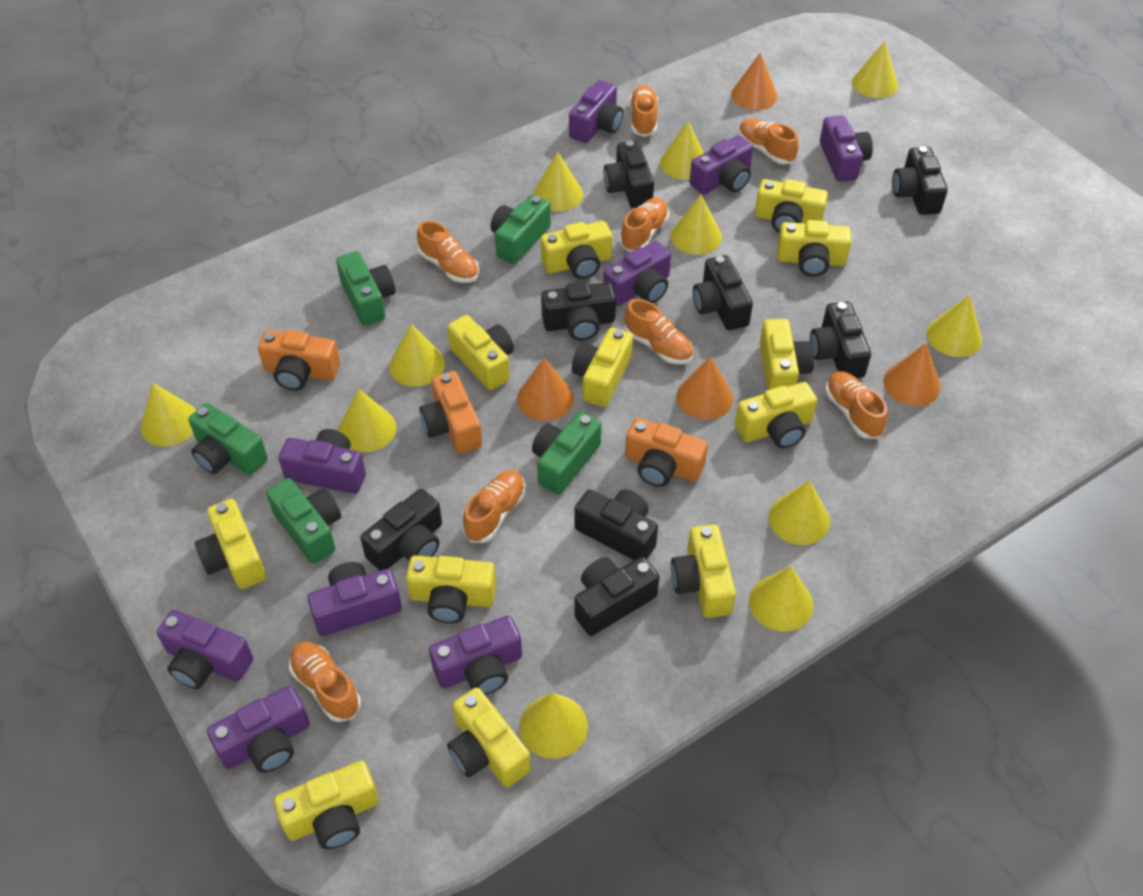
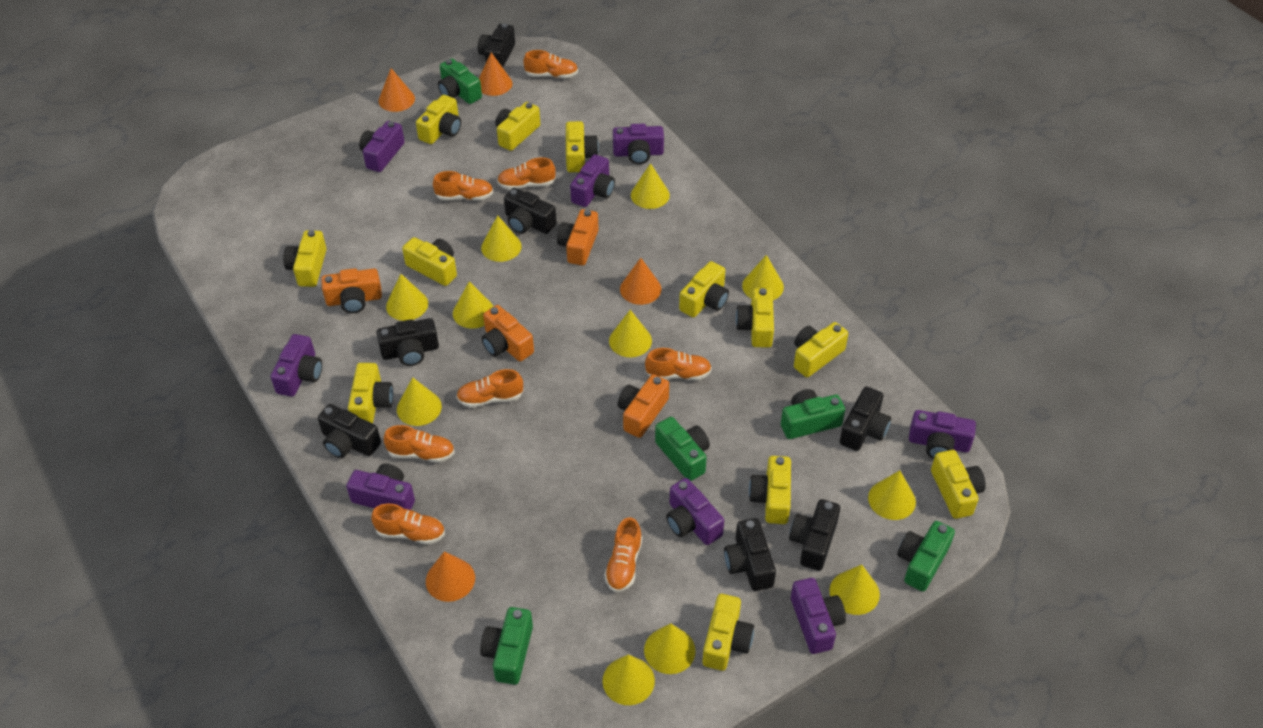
black camera: 8 -> 7
orange camera: 3 -> 4
purple camera: 9 -> 8

